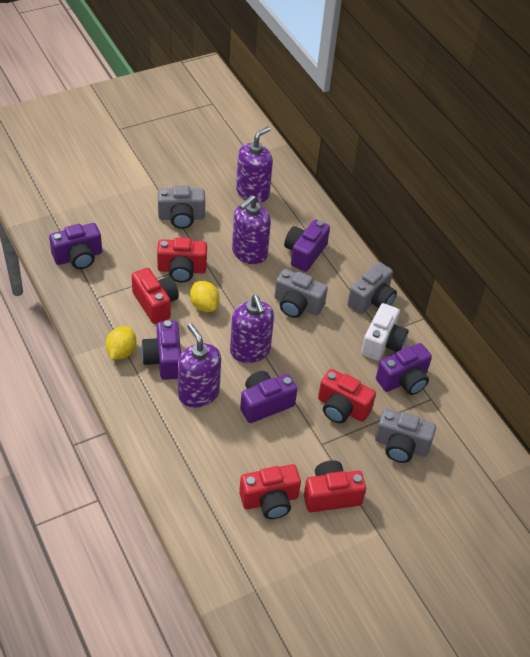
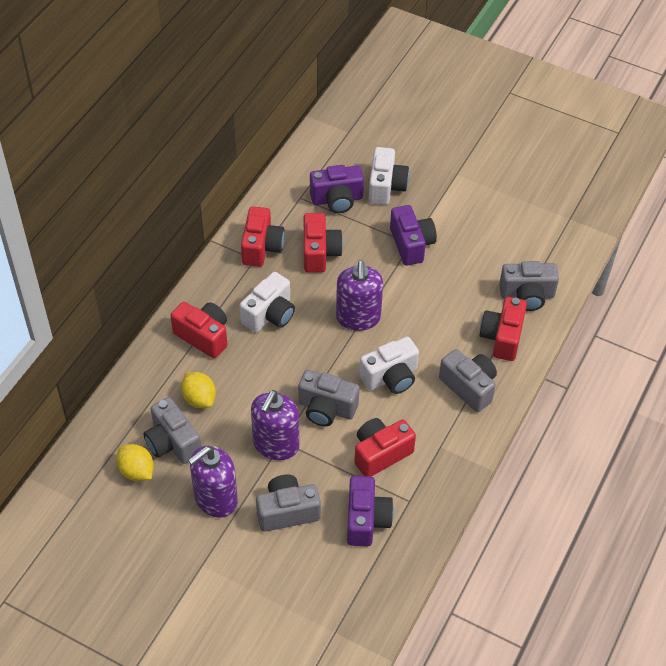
grey camera: 4 -> 5
purple camera: 5 -> 3
purple soap dispenser: 4 -> 3
white camera: 1 -> 3

